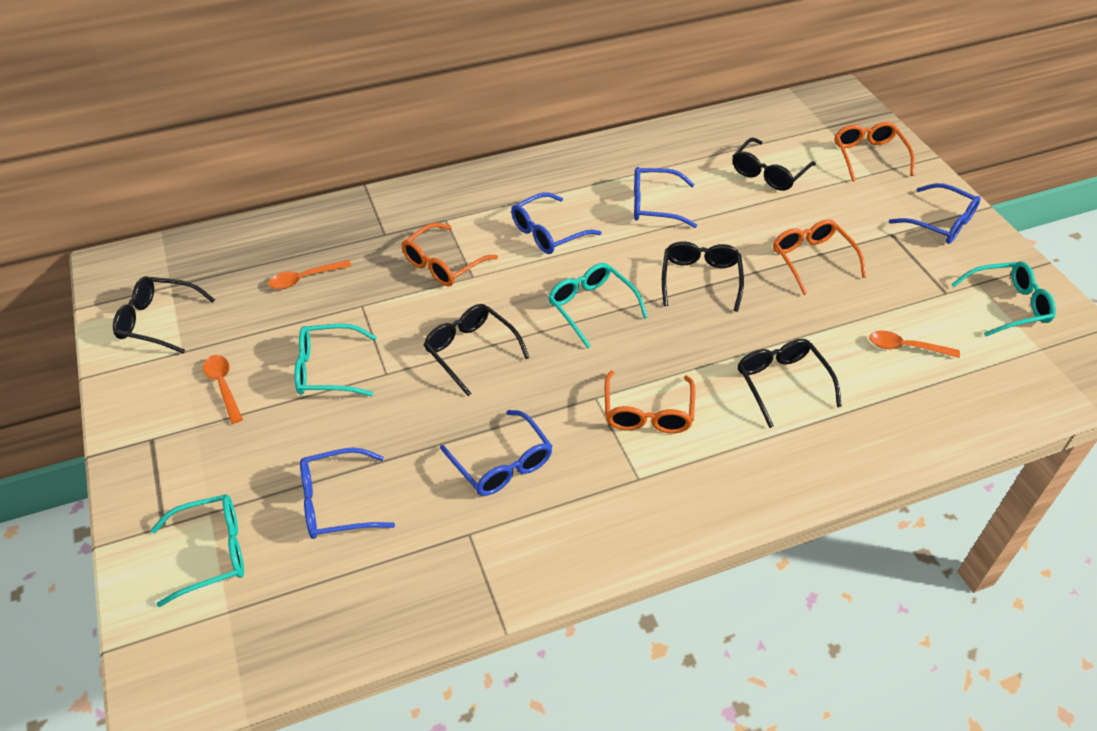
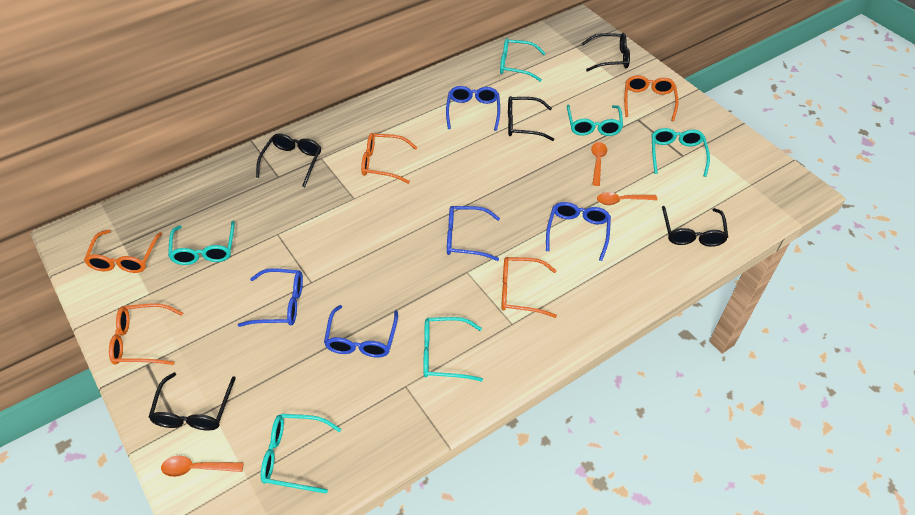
orange glasses: 4 -> 5
turquoise glasses: 4 -> 6

